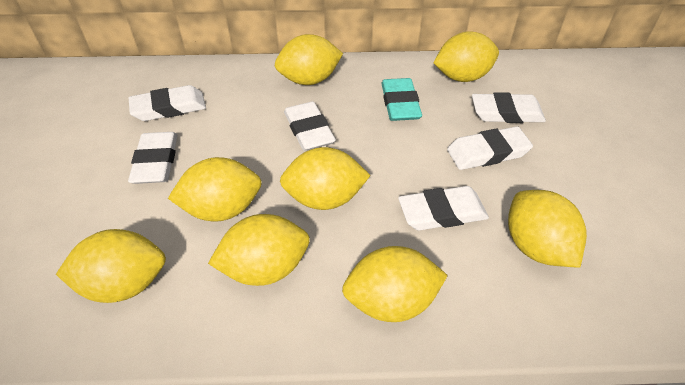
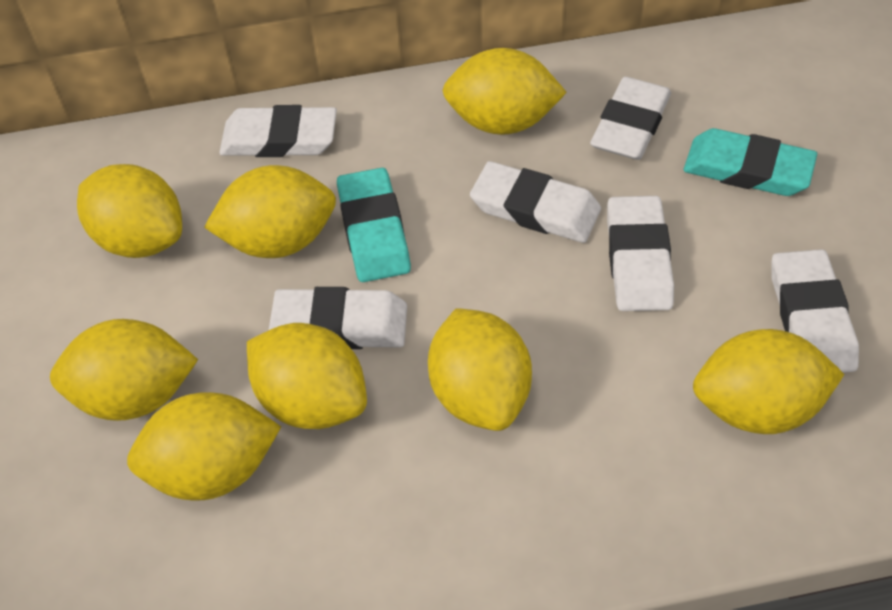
turquoise eraser: 1 -> 2

